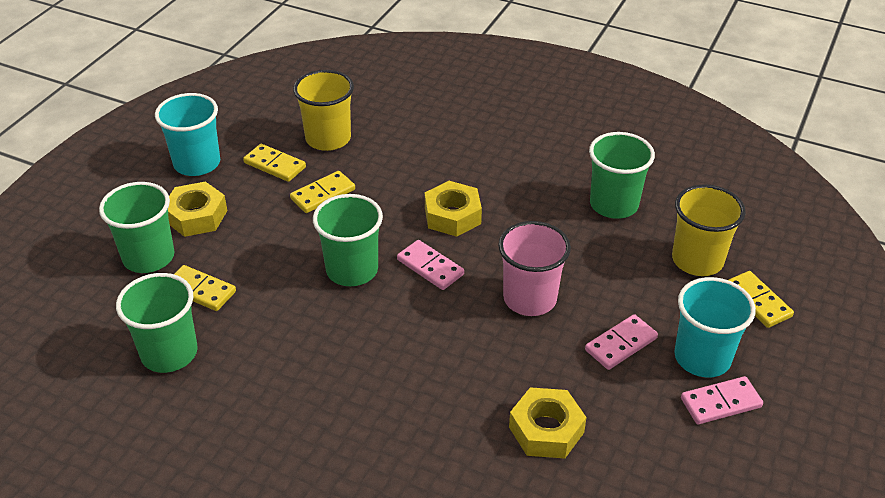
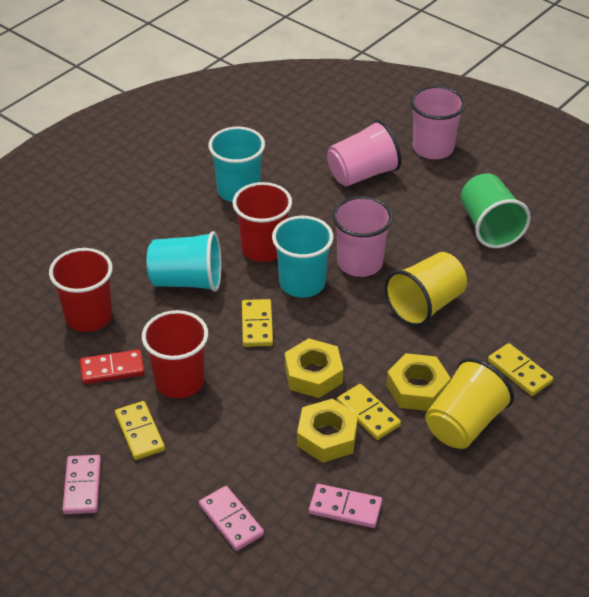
green cup: 4 -> 1
pink cup: 1 -> 3
red cup: 0 -> 3
red domino: 0 -> 1
turquoise cup: 2 -> 3

